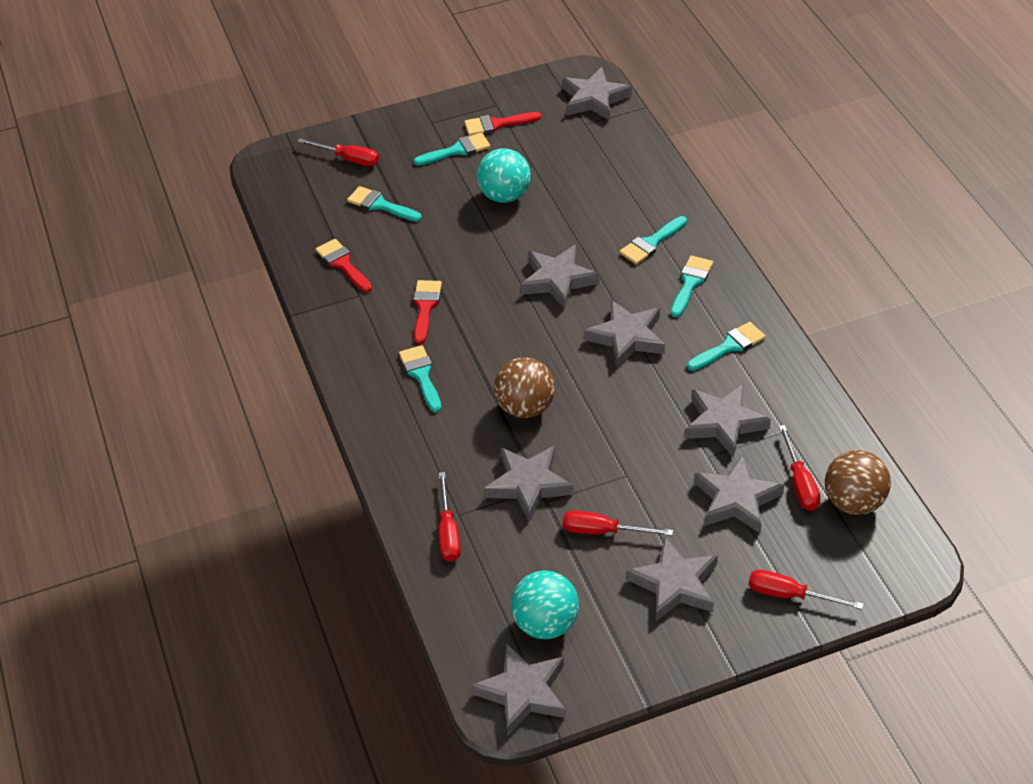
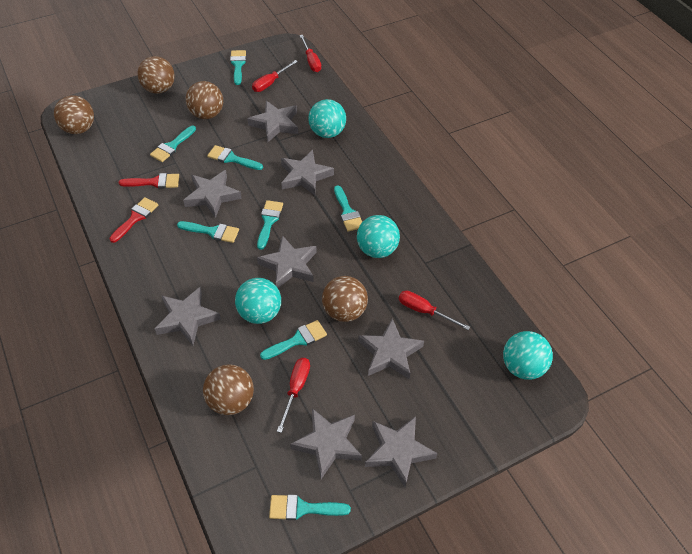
brown ball: 2 -> 5
red brush: 3 -> 2
red screwdriver: 5 -> 4
turquoise ball: 2 -> 4
turquoise brush: 6 -> 8

